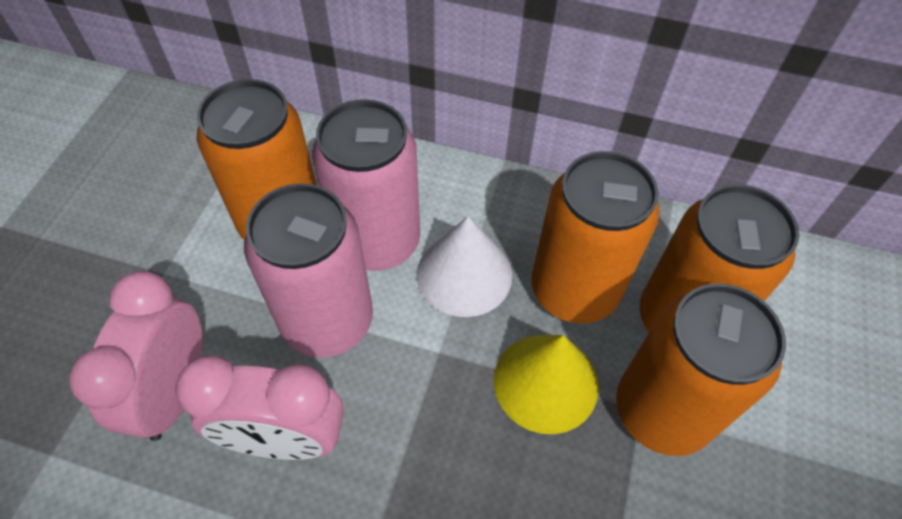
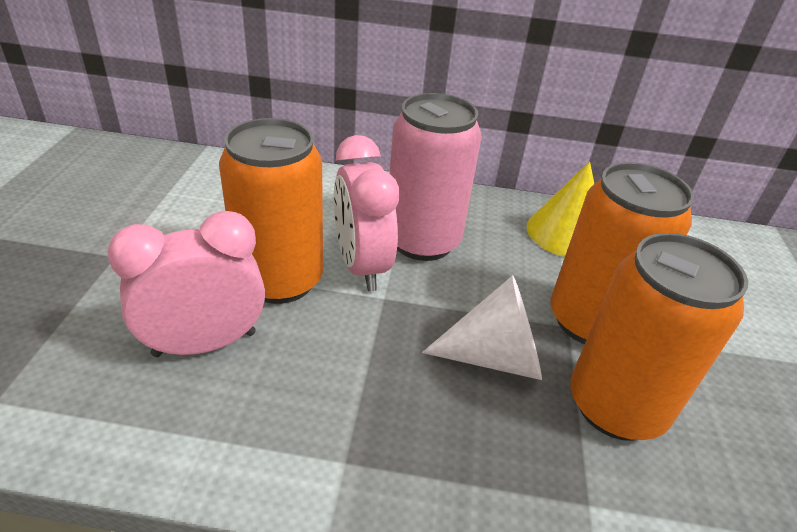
orange can: 4 -> 3
pink can: 2 -> 1

